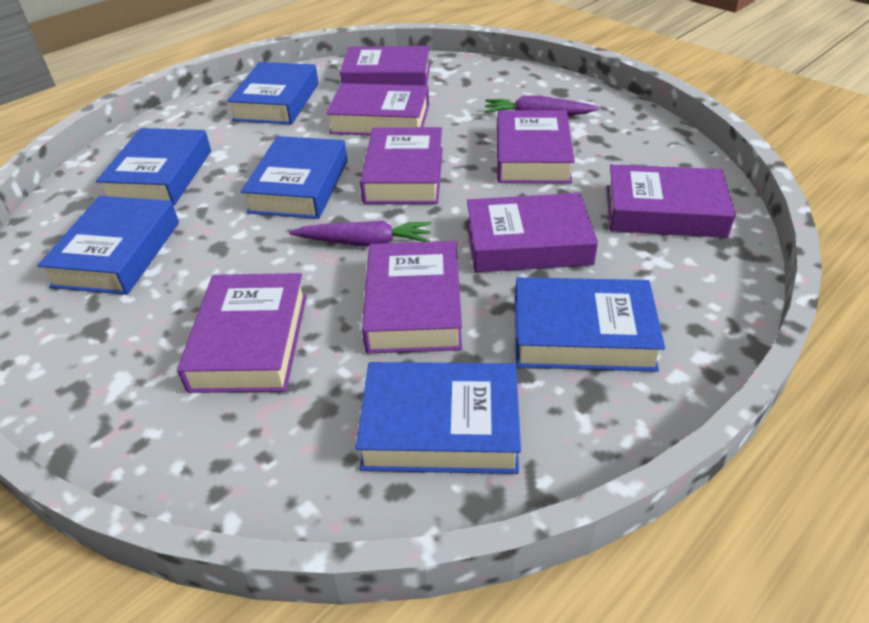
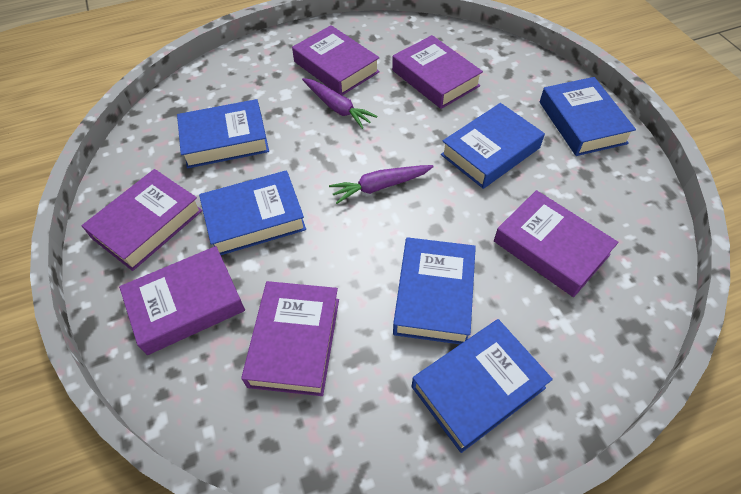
purple book: 8 -> 6

